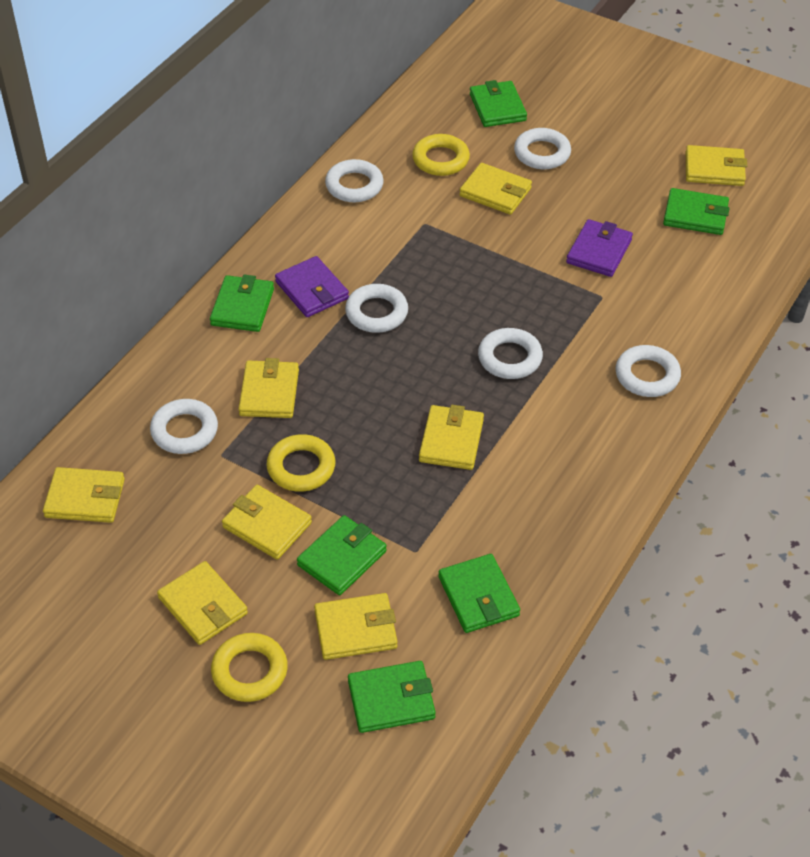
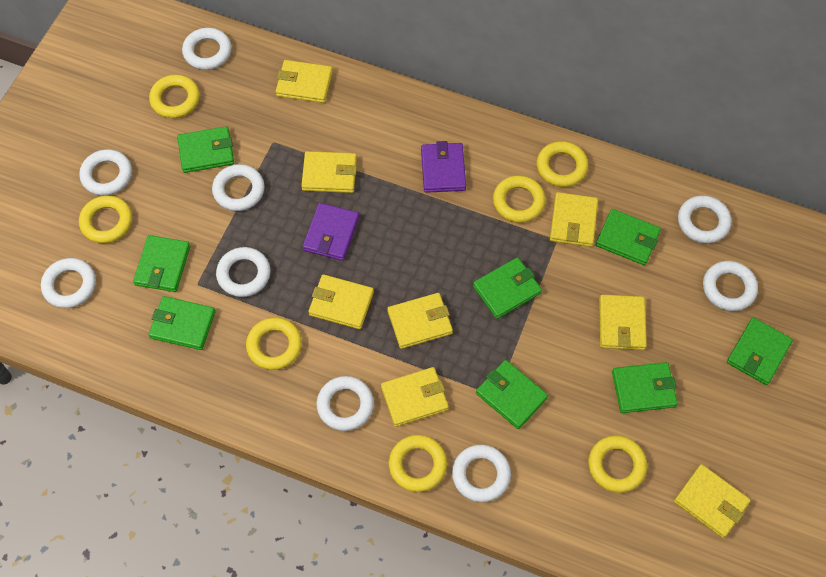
green wallet: 6 -> 8
white ring: 6 -> 9
yellow ring: 3 -> 7

